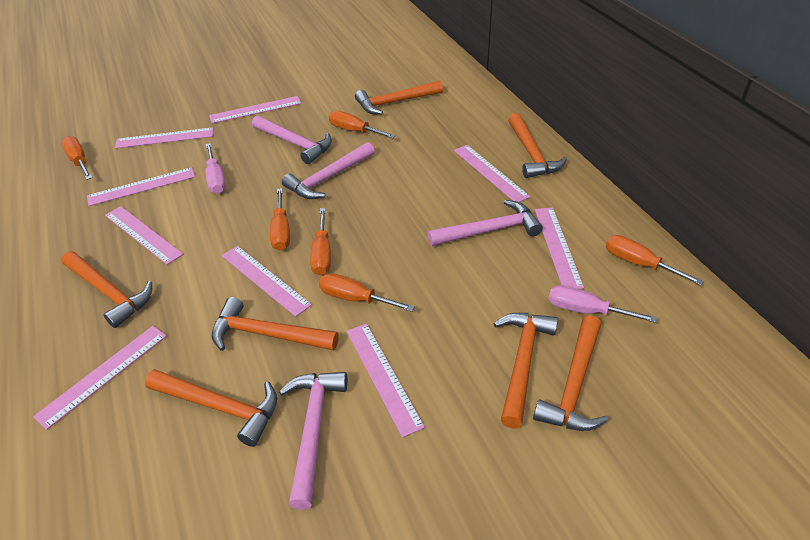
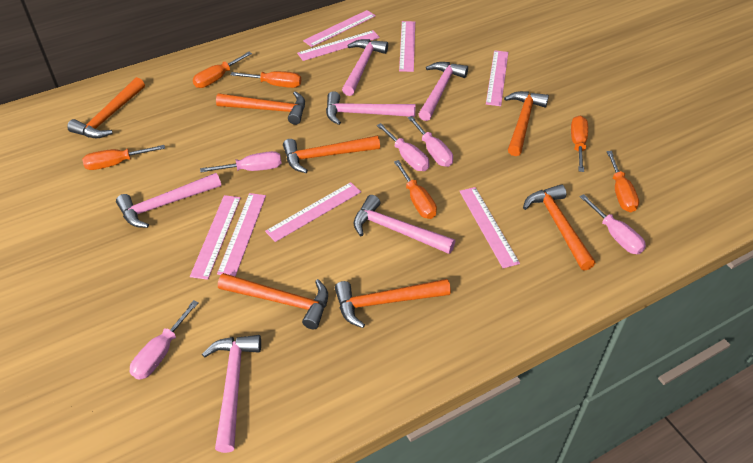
pink hammer: 4 -> 6
pink ruler: 9 -> 8
pink screwdriver: 2 -> 5

